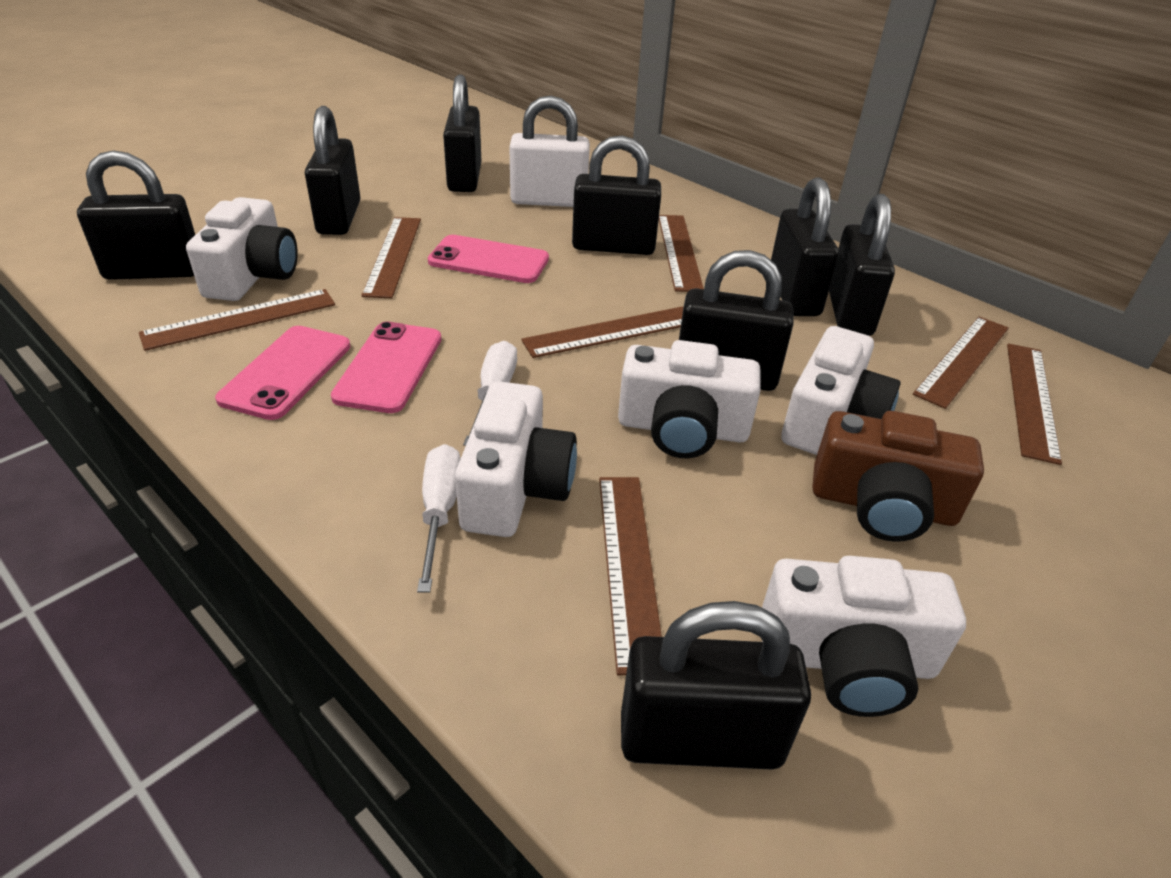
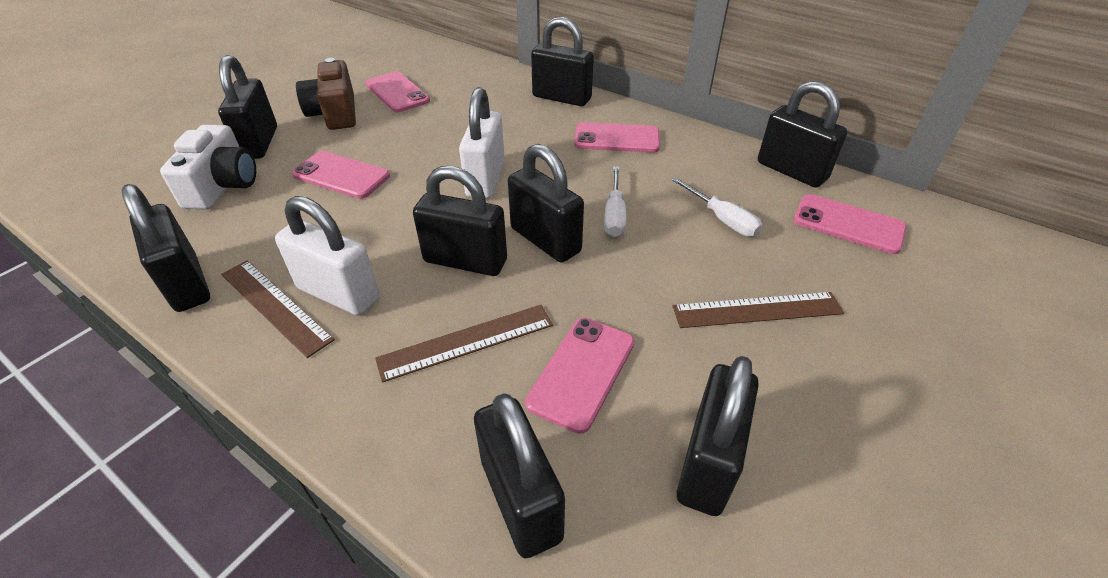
brown ruler: 7 -> 3
pink phone: 3 -> 5
white camera: 5 -> 1
white padlock: 1 -> 2

